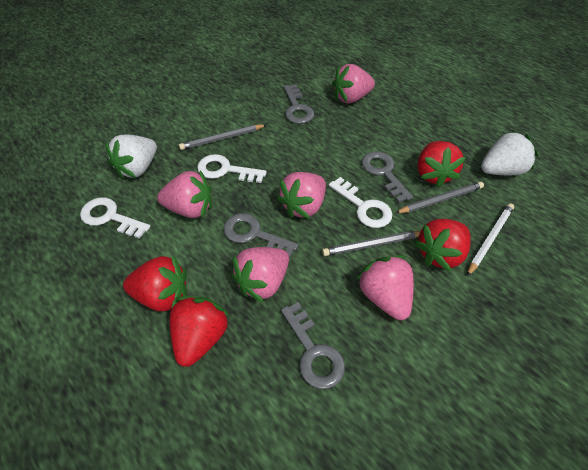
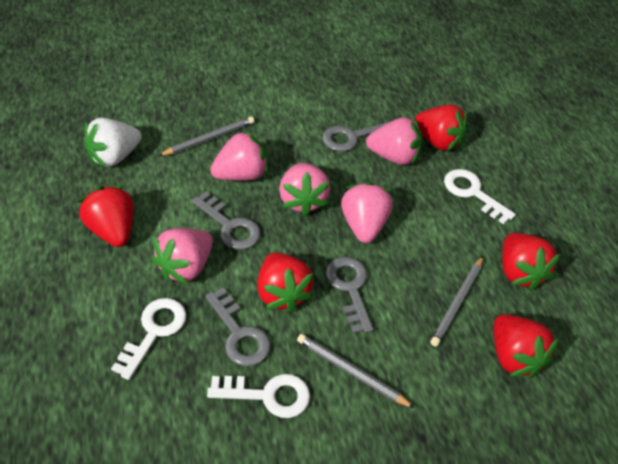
red strawberry: 4 -> 5
white pencil: 1 -> 0
white strawberry: 2 -> 1

